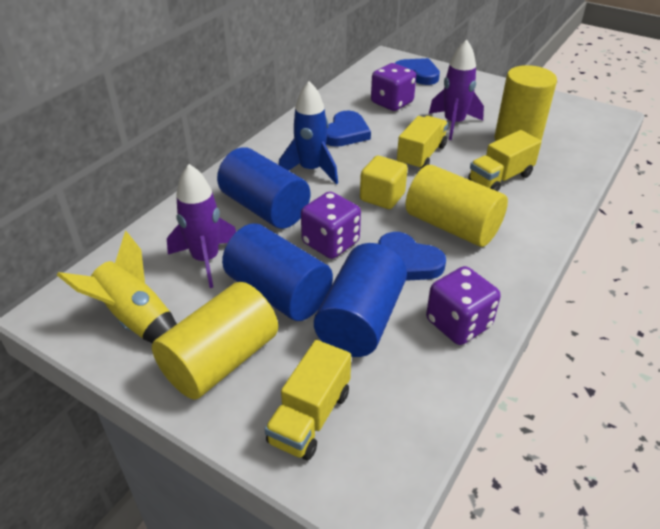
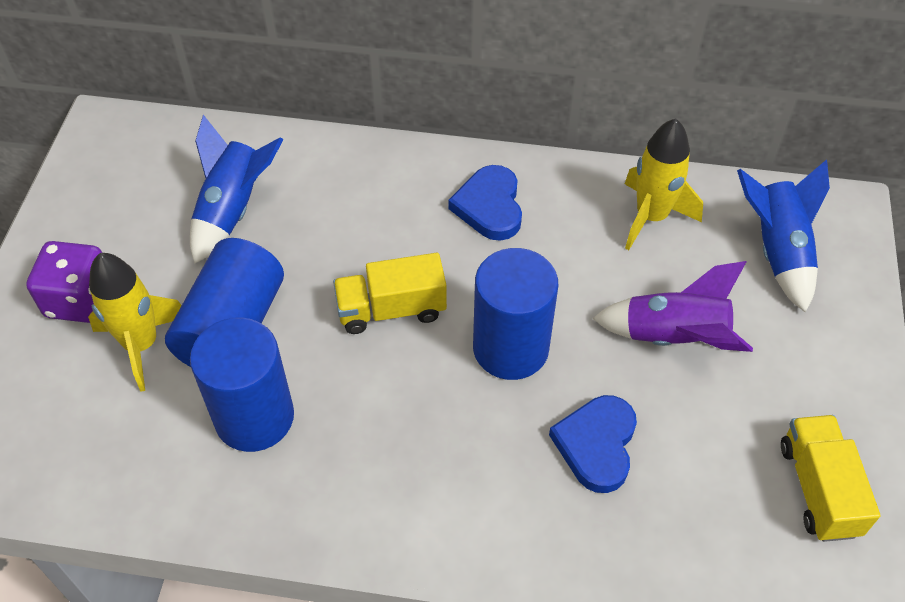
blue heart: 3 -> 2
blue rocket: 1 -> 2
purple dice: 3 -> 1
purple rocket: 2 -> 1
yellow cube: 1 -> 0
yellow cylinder: 3 -> 0
yellow rocket: 1 -> 2
yellow truck: 3 -> 2

